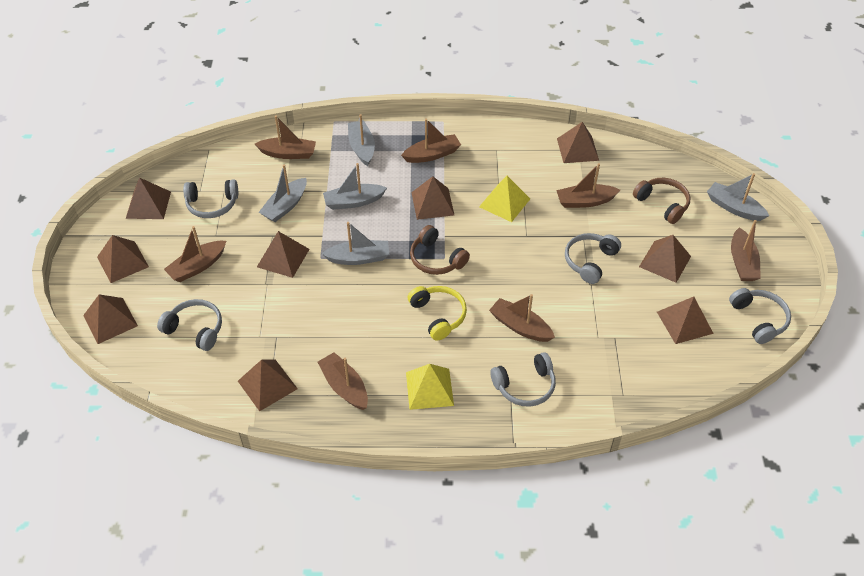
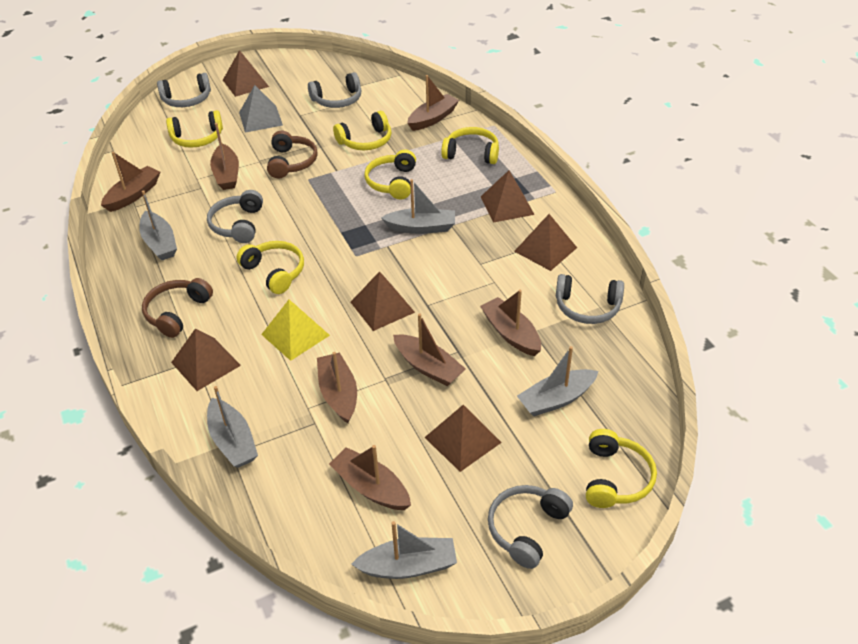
brown pyramid: 9 -> 6
grey pyramid: 0 -> 1
yellow headphones: 1 -> 6
yellow pyramid: 2 -> 1

